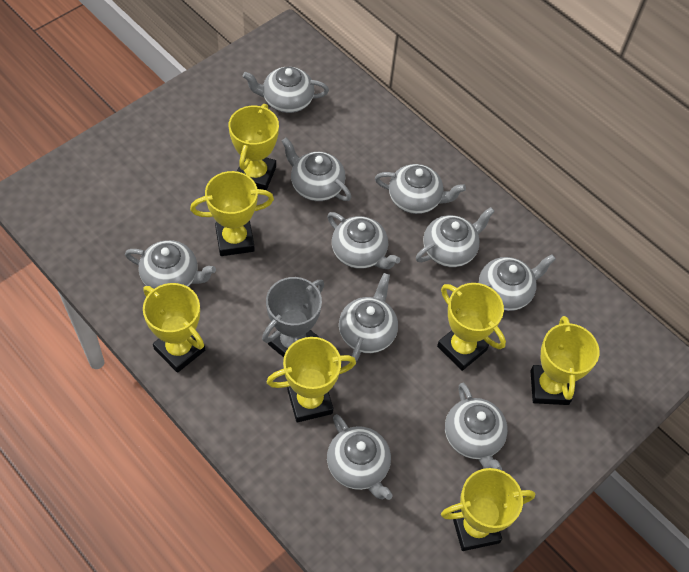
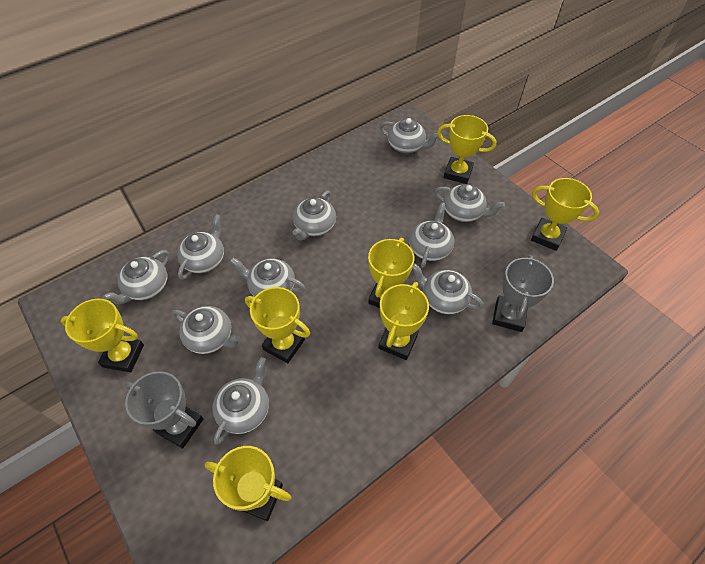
grey trophy: 1 -> 2

